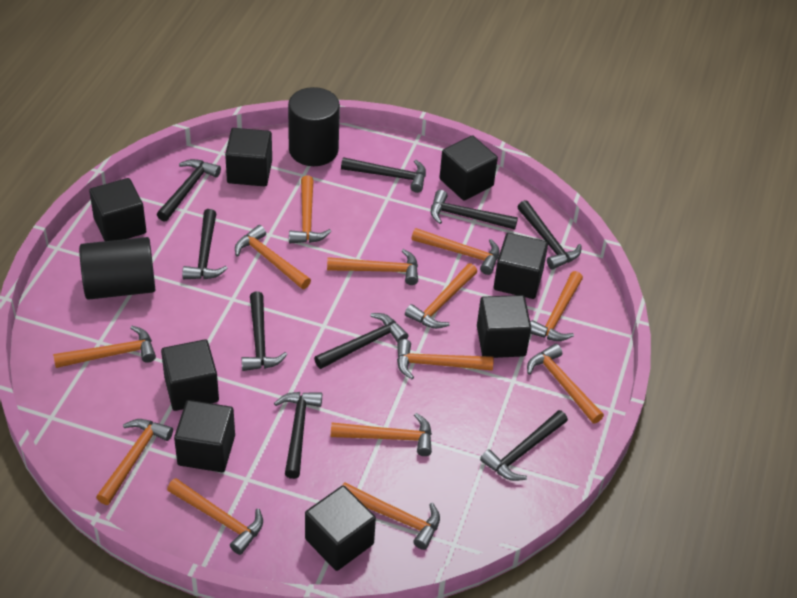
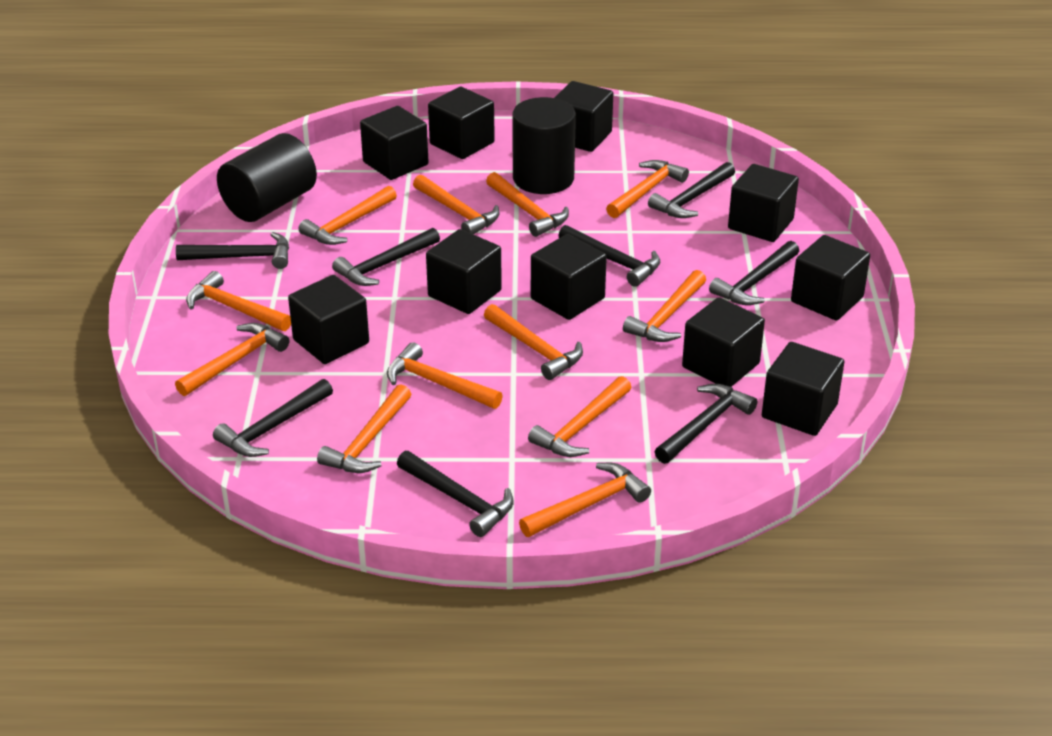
black cube: 8 -> 10
black hammer: 9 -> 8
orange hammer: 13 -> 12

